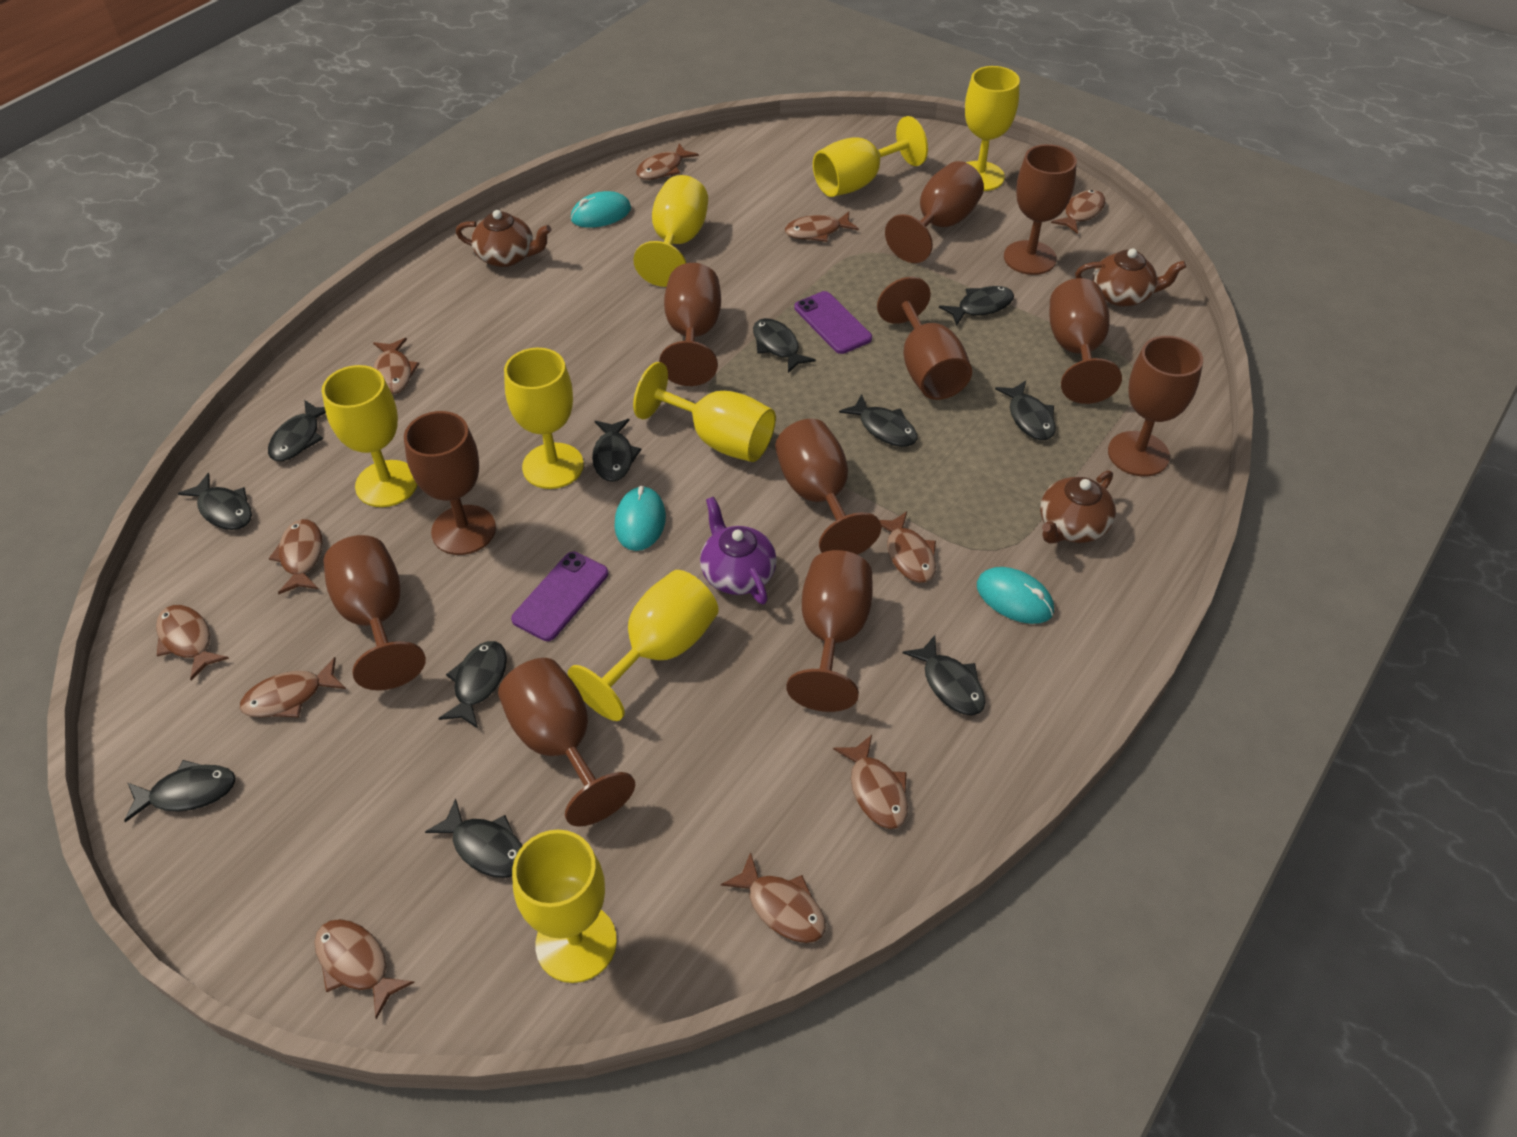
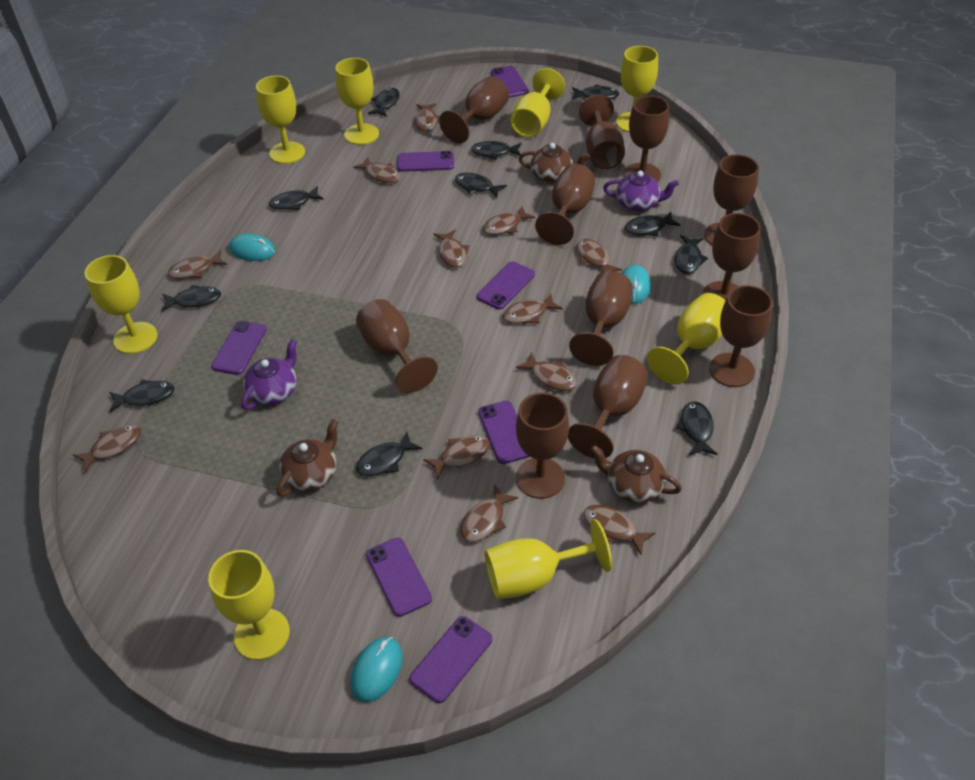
brown fish: 11 -> 12
purple phone: 2 -> 7
purple teapot: 1 -> 2

